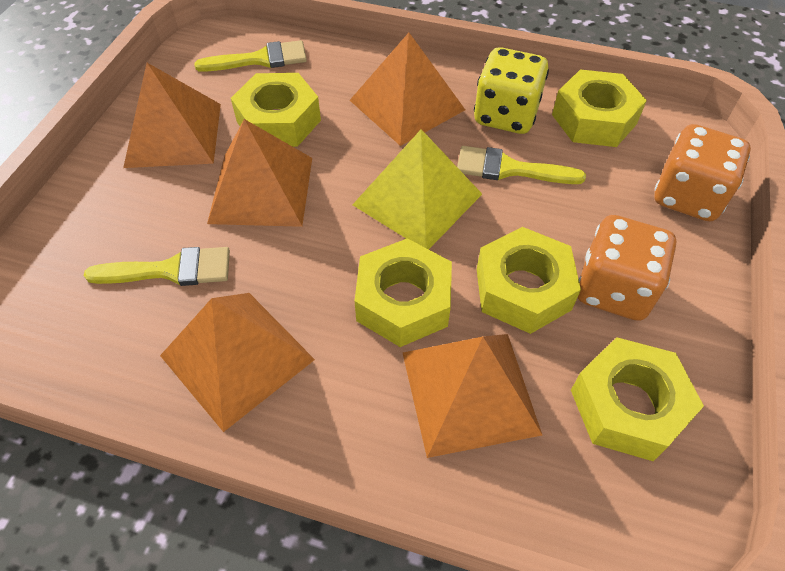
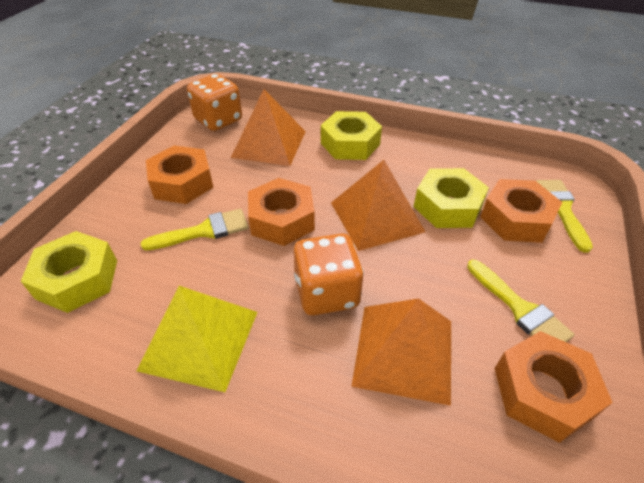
orange nut: 0 -> 4
orange pyramid: 5 -> 3
yellow dice: 1 -> 0
yellow nut: 5 -> 3

